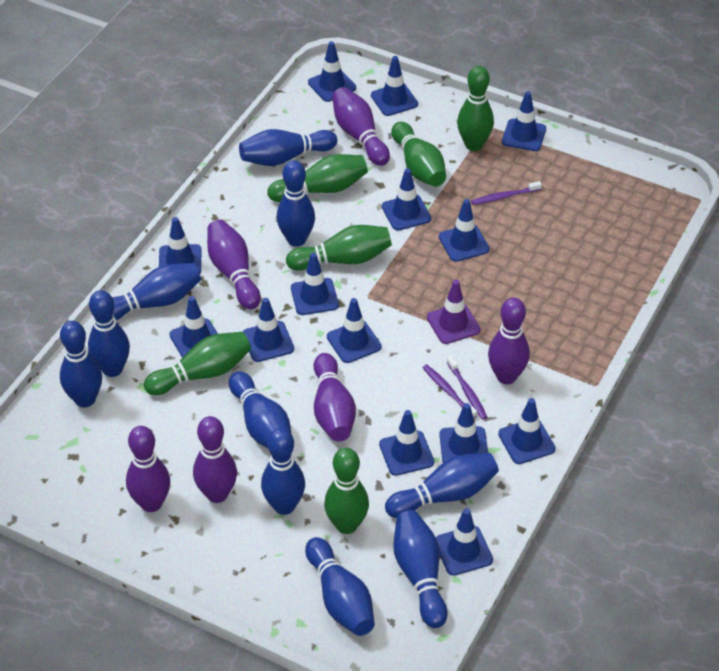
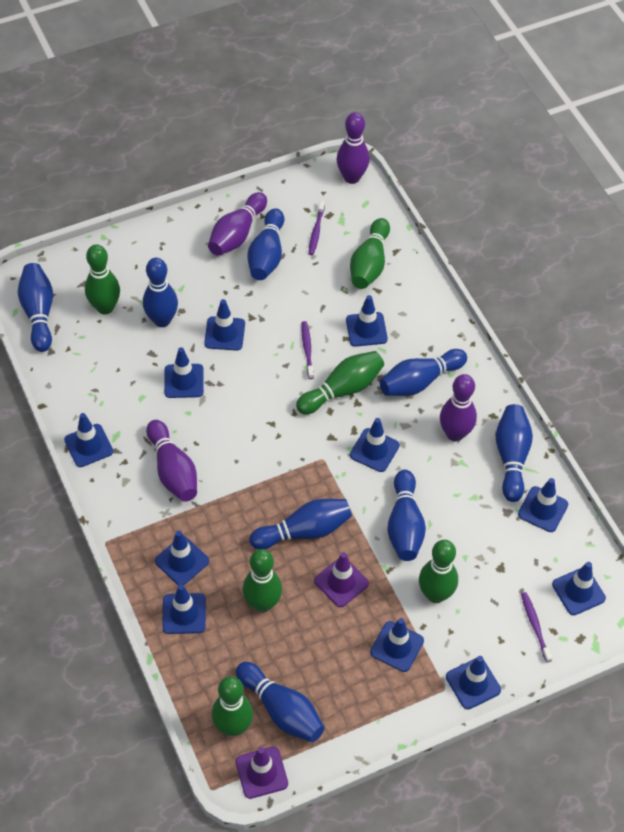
blue bowling pin: 10 -> 8
blue traffic cone: 14 -> 11
purple bowling pin: 6 -> 4
purple traffic cone: 1 -> 2

